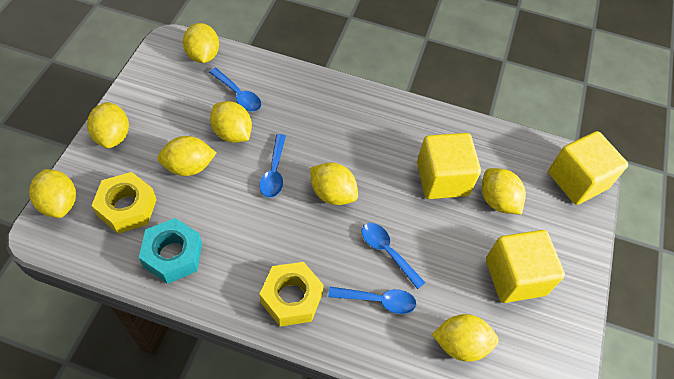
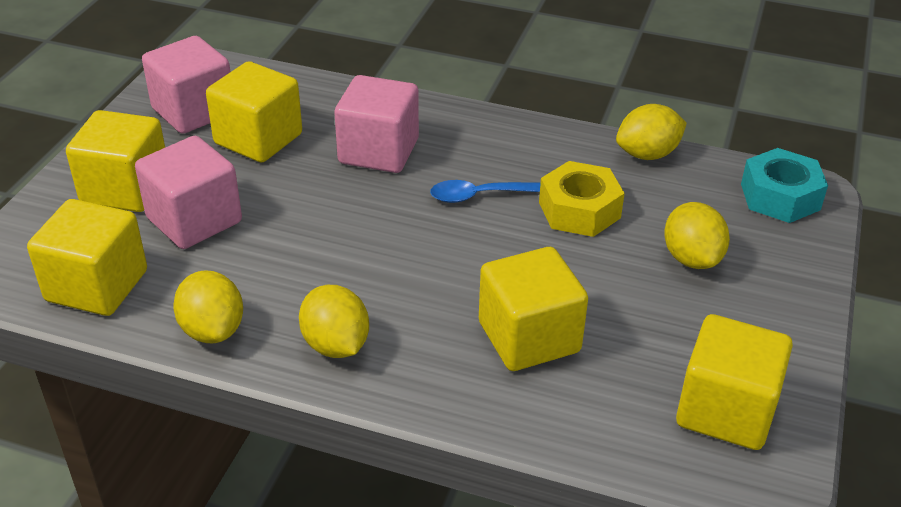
blue spoon: 4 -> 1
pink cube: 0 -> 3
yellow cube: 3 -> 5
yellow lemon: 8 -> 4
yellow nut: 2 -> 1

